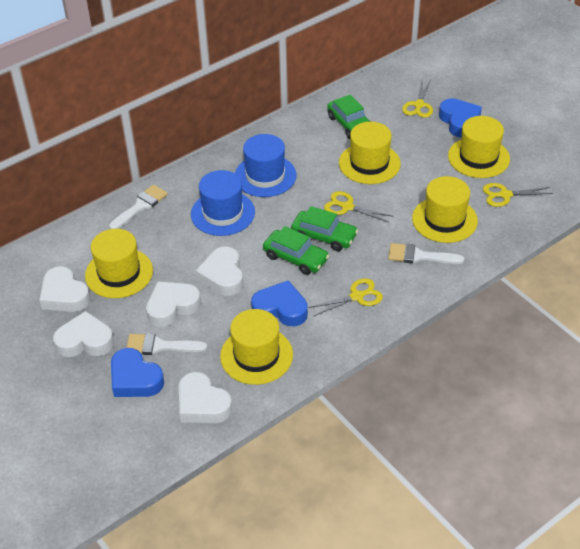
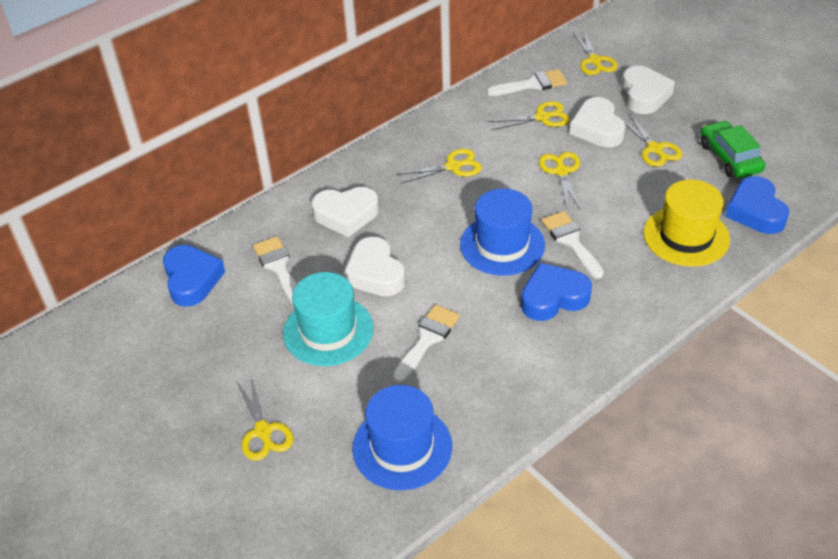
green car: 3 -> 1
turquoise hat: 0 -> 1
white brush: 3 -> 4
white heart: 5 -> 4
yellow hat: 5 -> 1
yellow scissors: 4 -> 6

